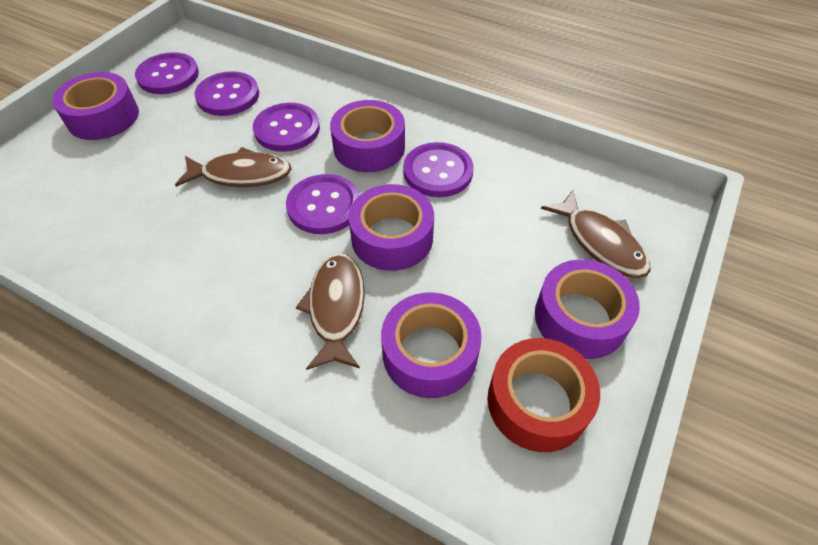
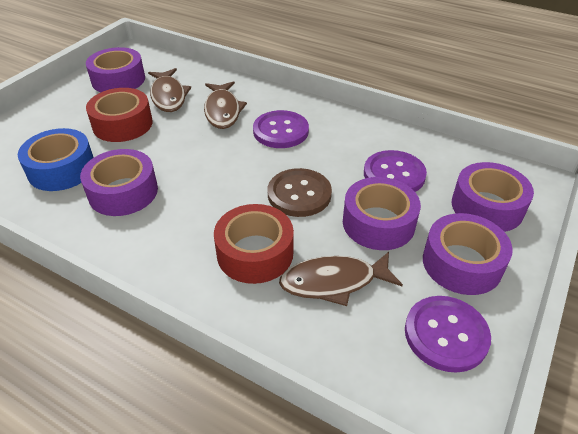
blue tape: 0 -> 1
brown button: 0 -> 1
purple button: 5 -> 3
red tape: 1 -> 2

